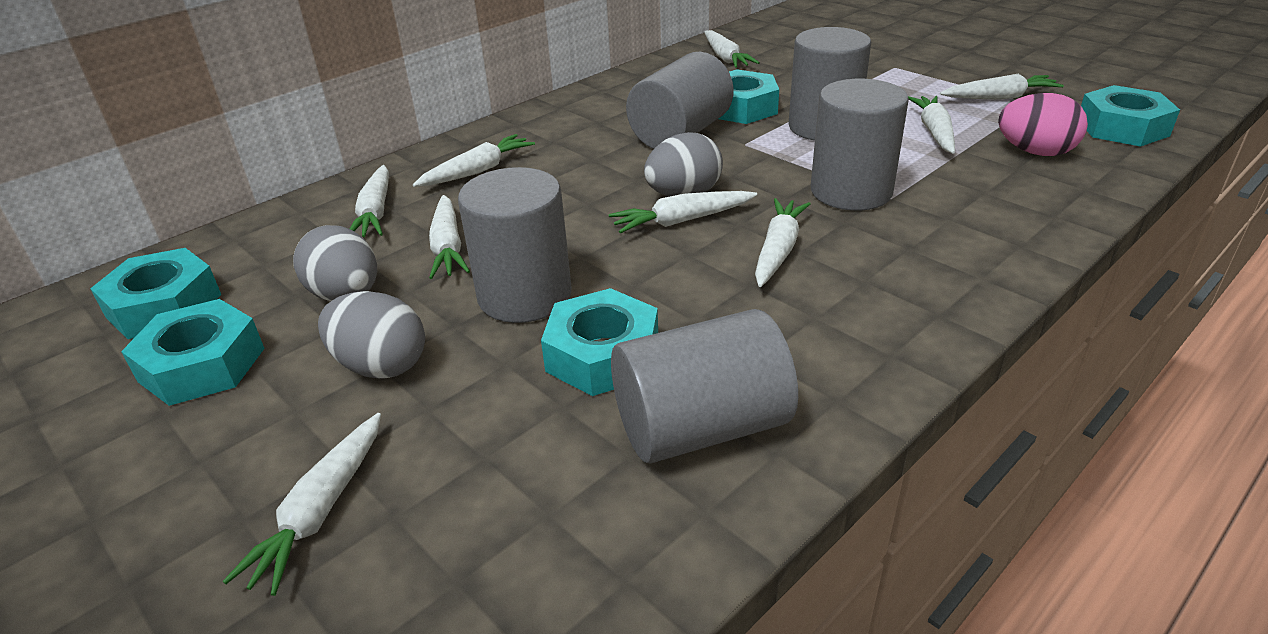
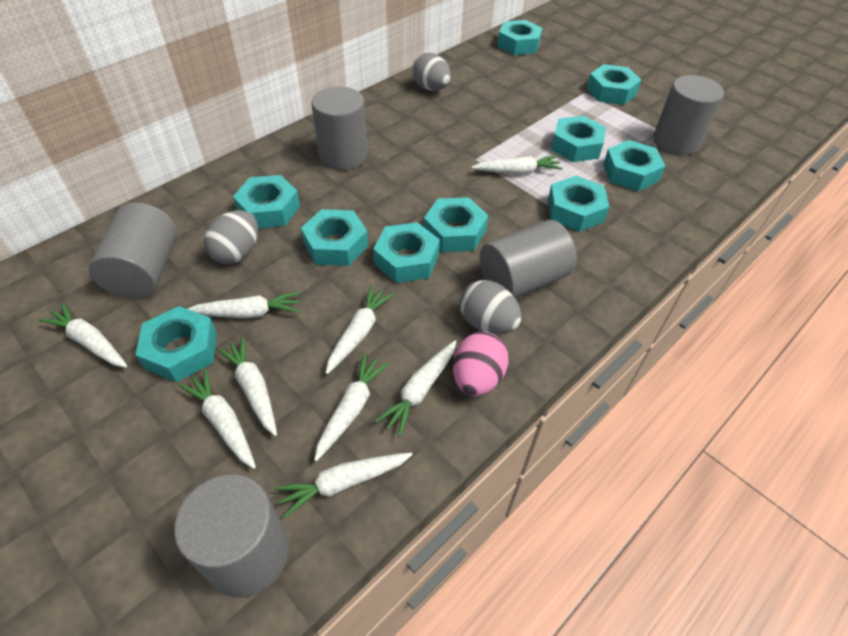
turquoise nut: 5 -> 10

